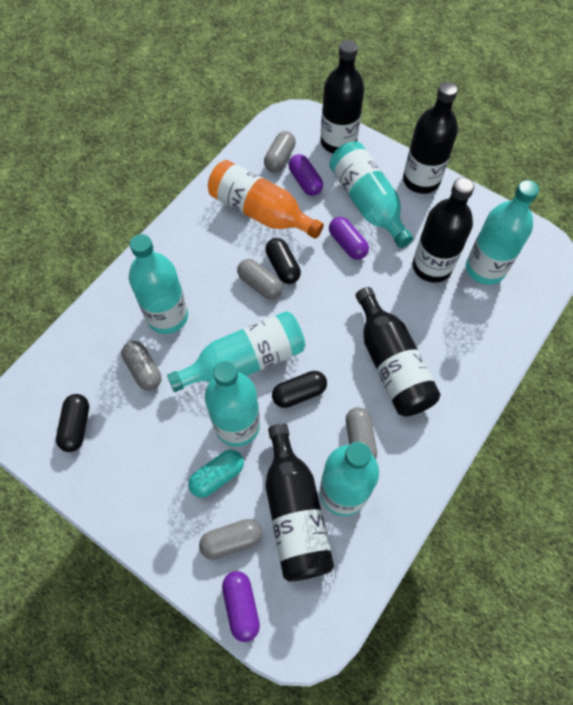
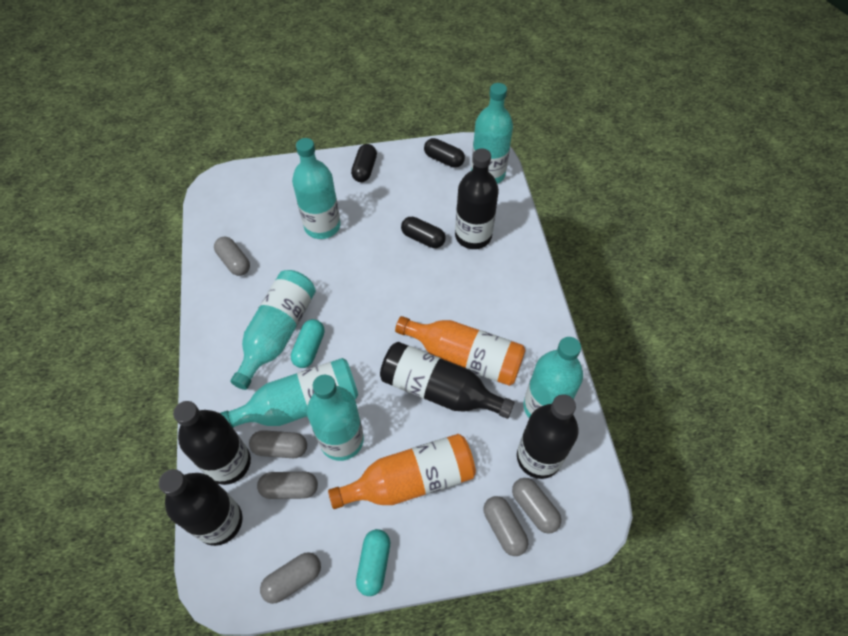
grey capsule: 5 -> 6
orange bottle: 1 -> 2
purple capsule: 3 -> 0
turquoise capsule: 1 -> 2

